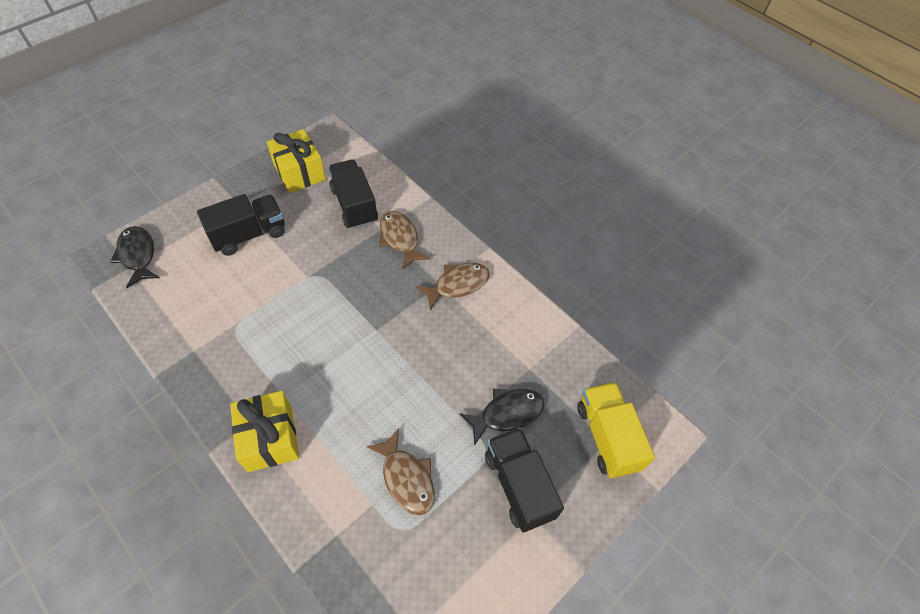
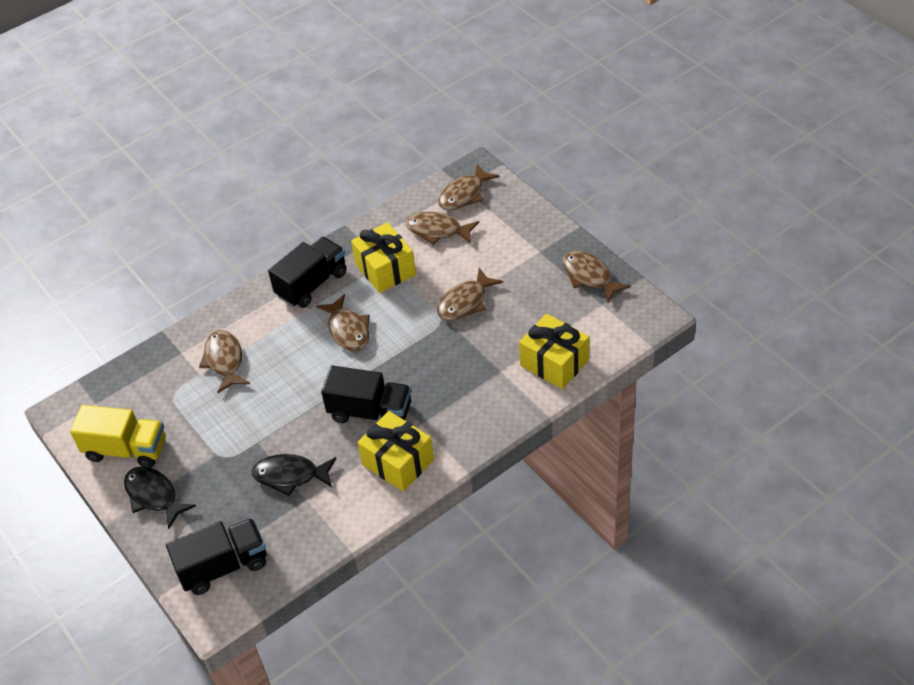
brown fish: 3 -> 6
yellow gift: 2 -> 3

